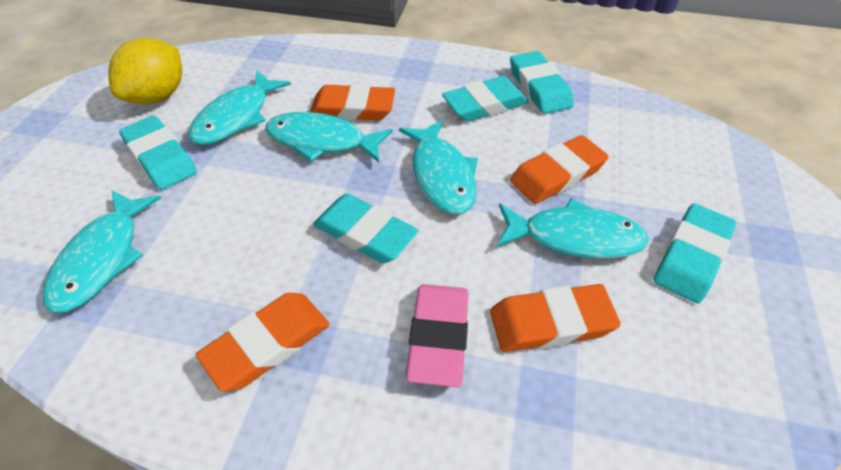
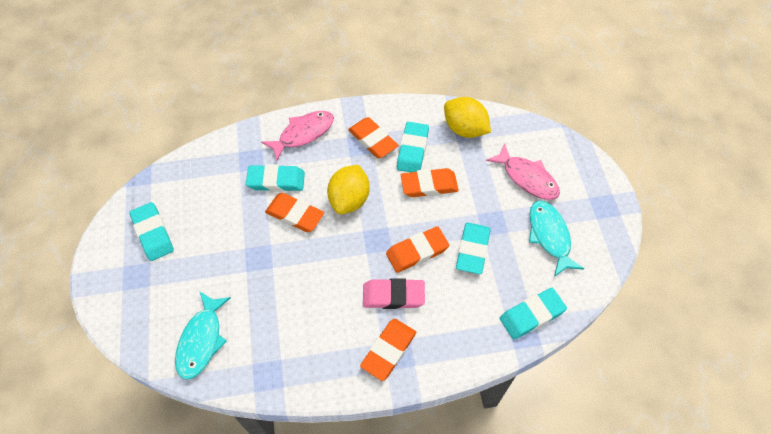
orange eraser: 4 -> 5
pink fish: 0 -> 2
turquoise fish: 5 -> 2
yellow lemon: 1 -> 2

